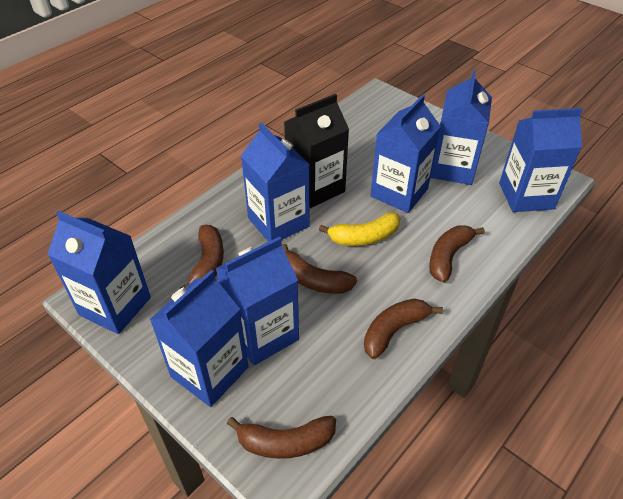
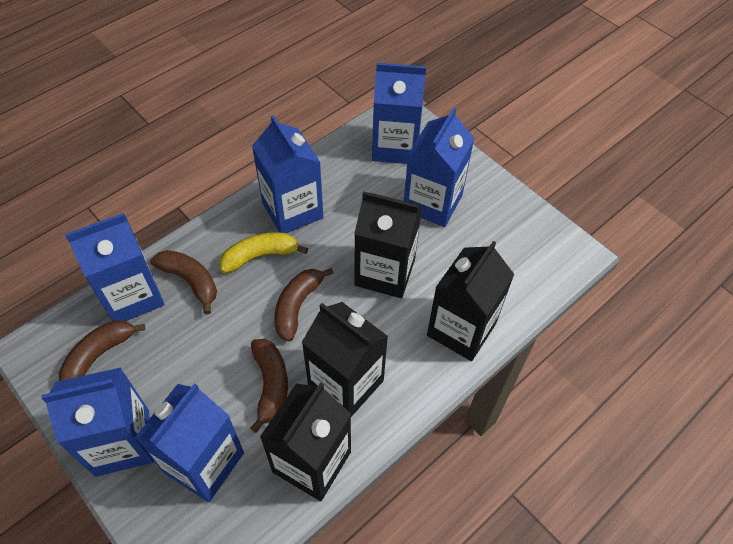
black carton: 1 -> 4
blue carton: 7 -> 6
brown banana: 5 -> 4

